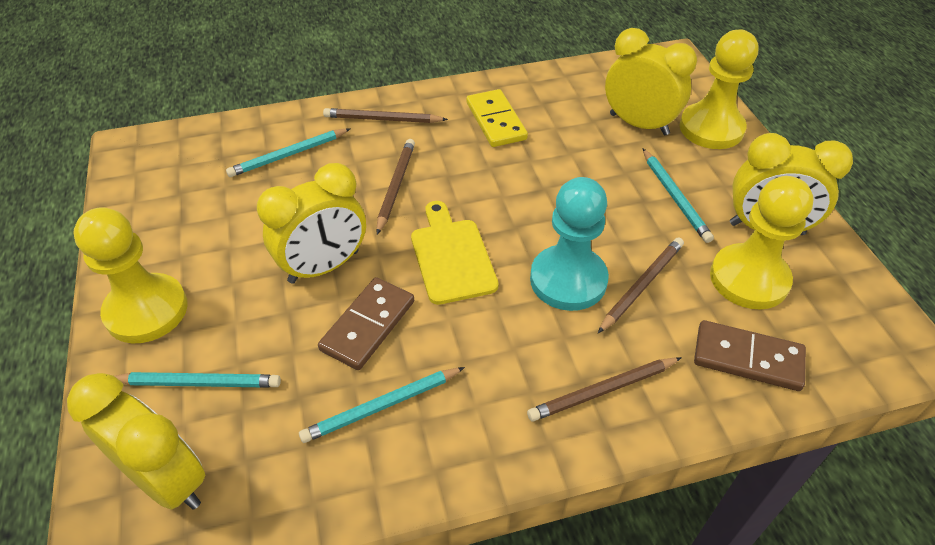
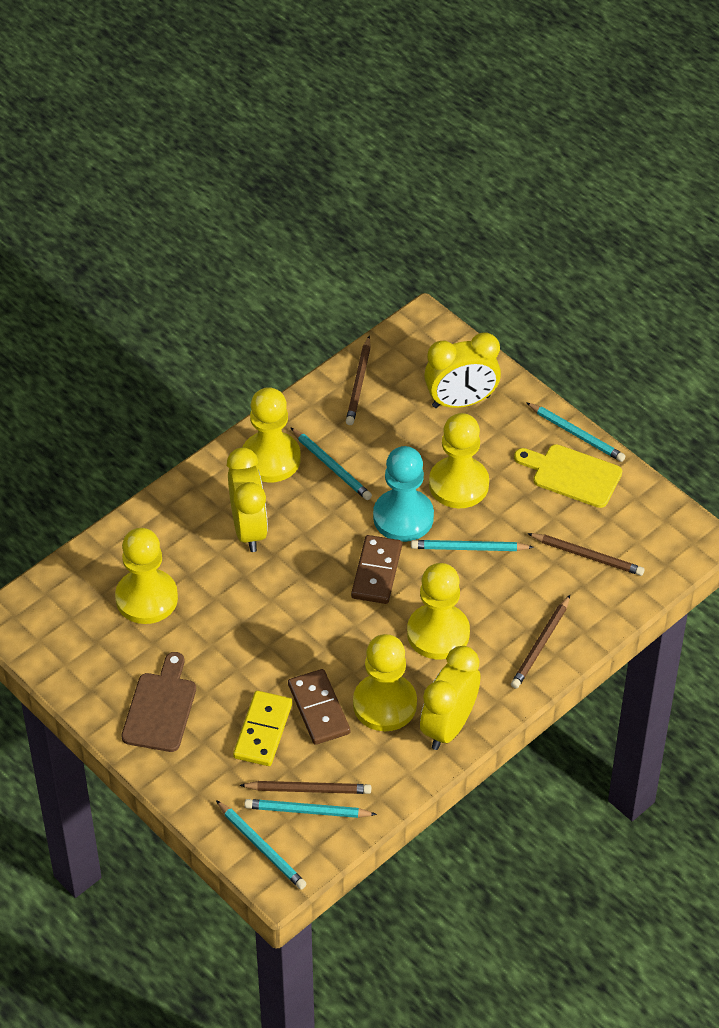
brown cutting board: 0 -> 1
turquoise pencil: 4 -> 5
yellow clock: 4 -> 3
yellow pawn: 3 -> 5

